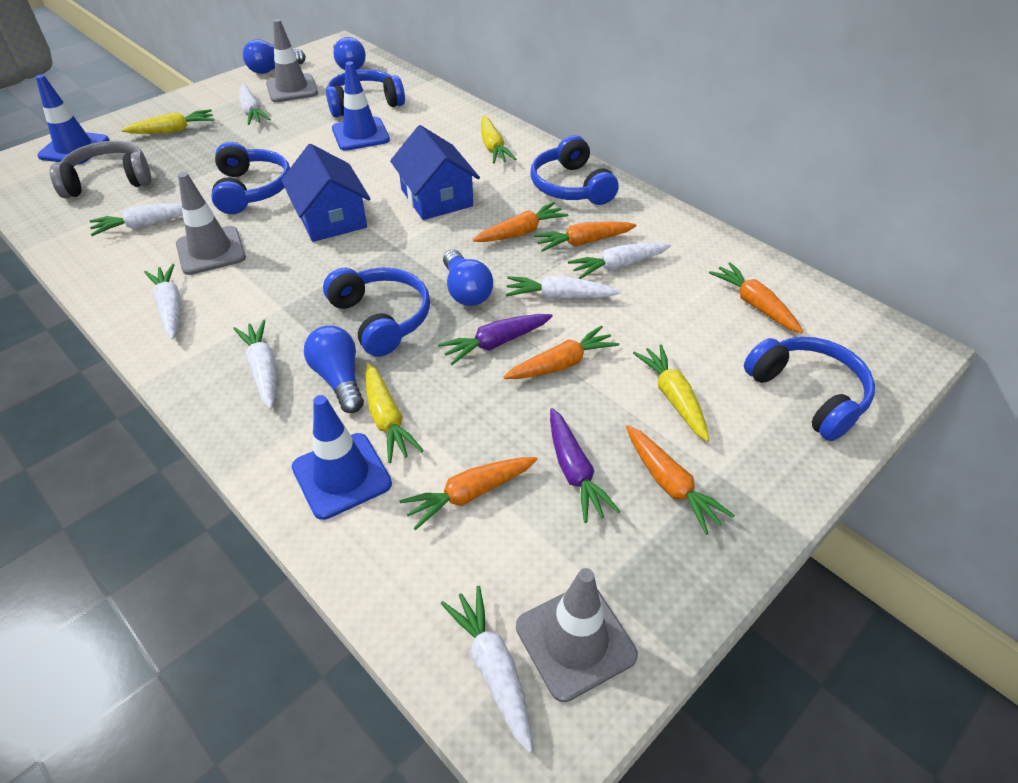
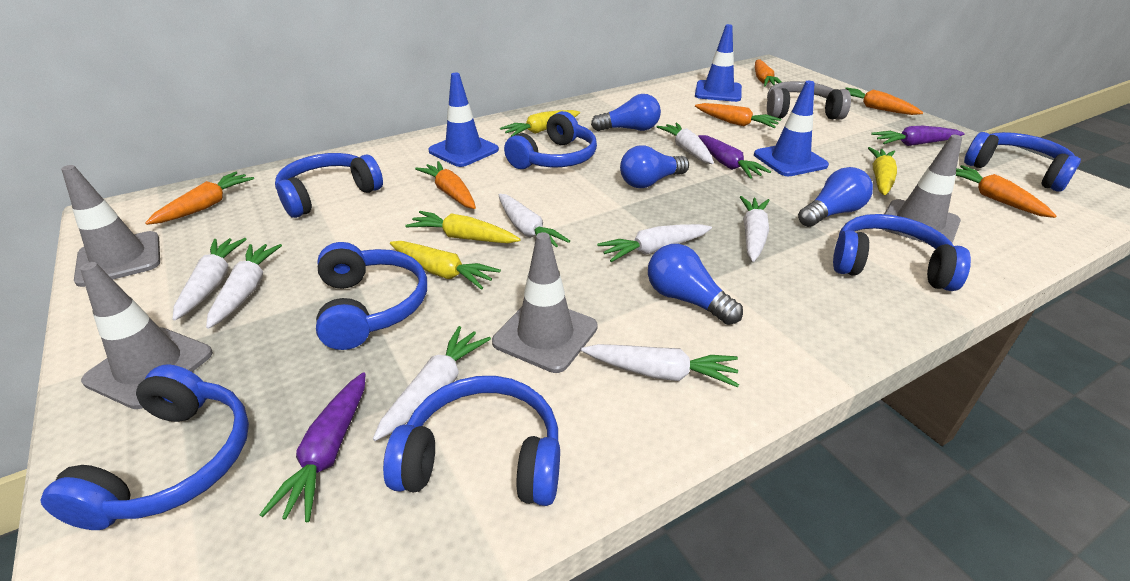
blue headphones: 5 -> 7
blue house: 2 -> 0
grey traffic cone: 3 -> 4
purple carrot: 2 -> 3
white carrot: 7 -> 8

